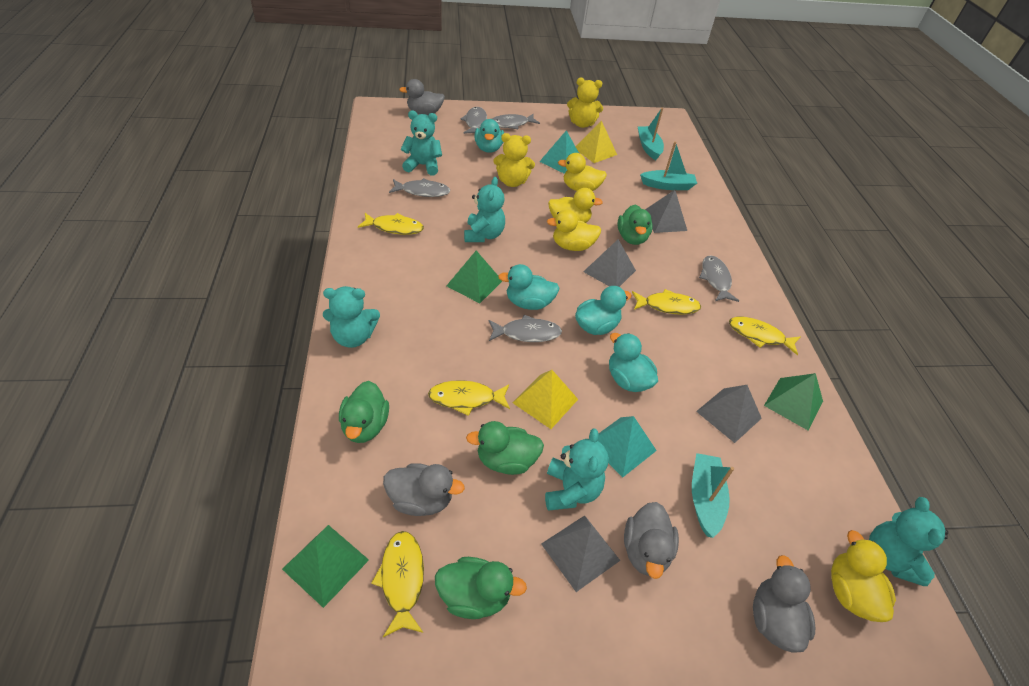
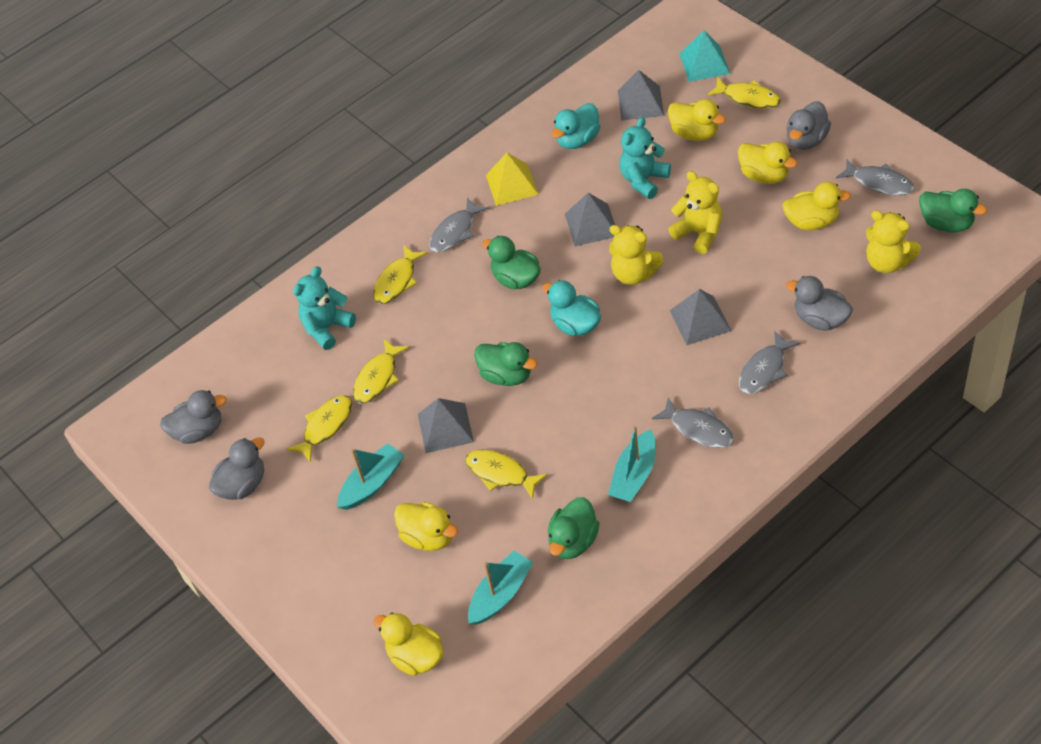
green pyramid: 3 -> 0
grey fish: 5 -> 4
turquoise duck: 4 -> 2
turquoise pyramid: 2 -> 1
turquoise teddy bear: 5 -> 2
yellow duck: 4 -> 5
yellow pyramid: 2 -> 1
yellow teddy bear: 2 -> 3

